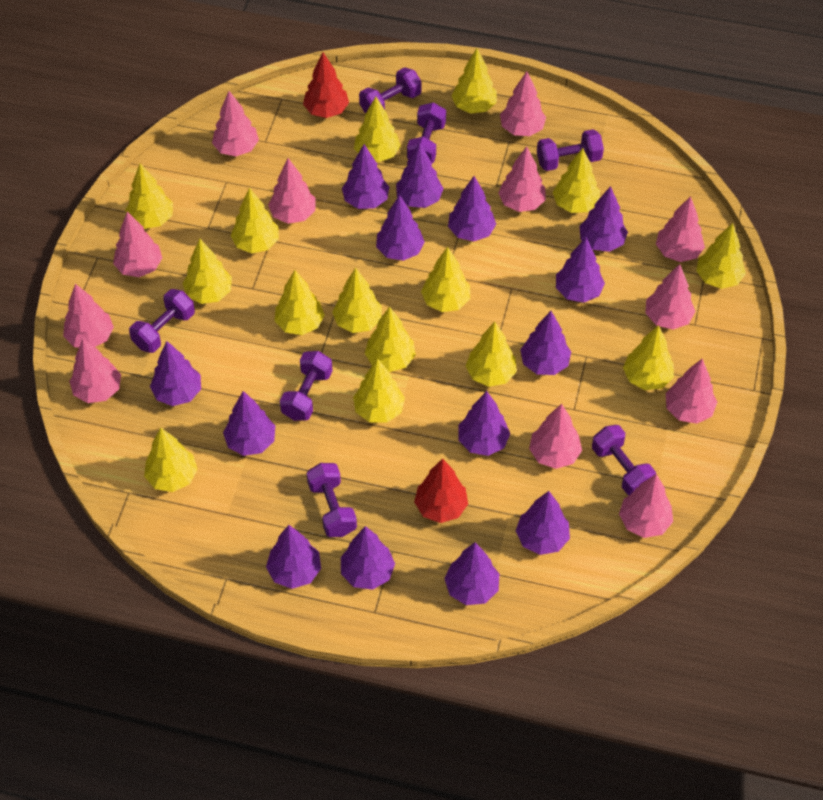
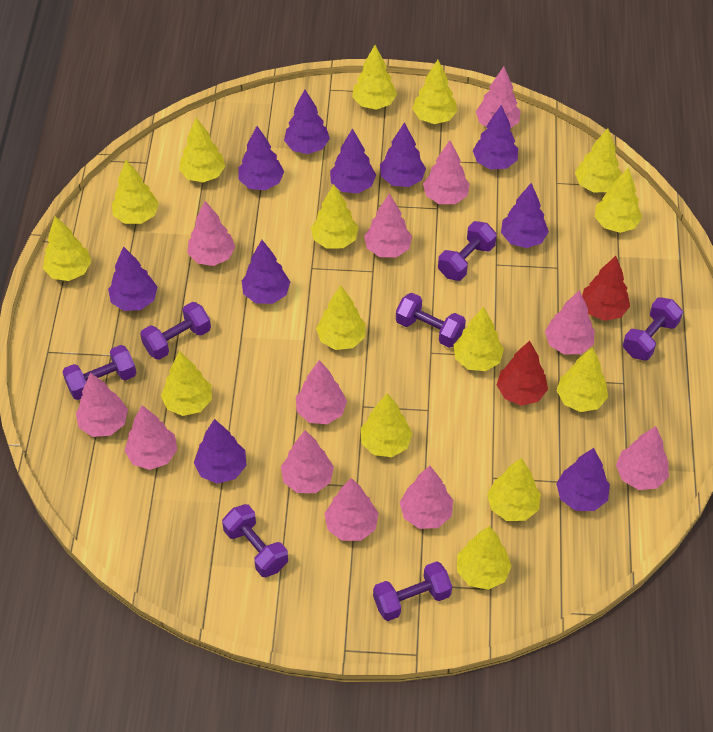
purple tree: 14 -> 10

